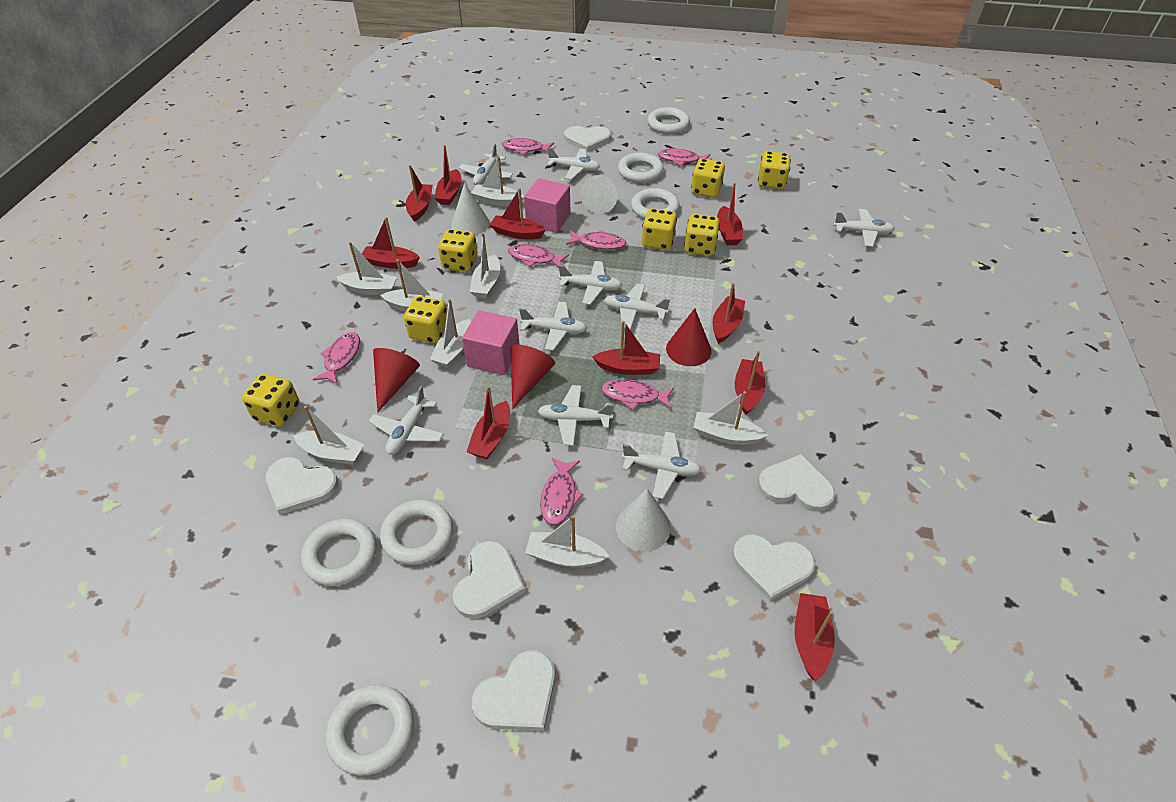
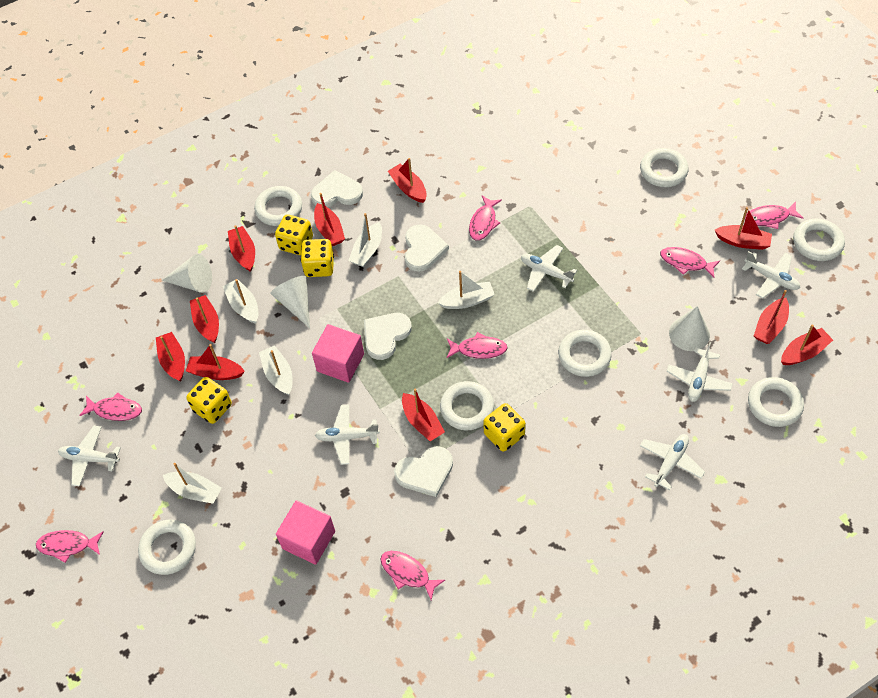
red cone: 3 -> 0
white boat: 8 -> 5
white heart: 6 -> 4
white plane: 9 -> 6
white ring: 6 -> 7
yellow dice: 7 -> 4

